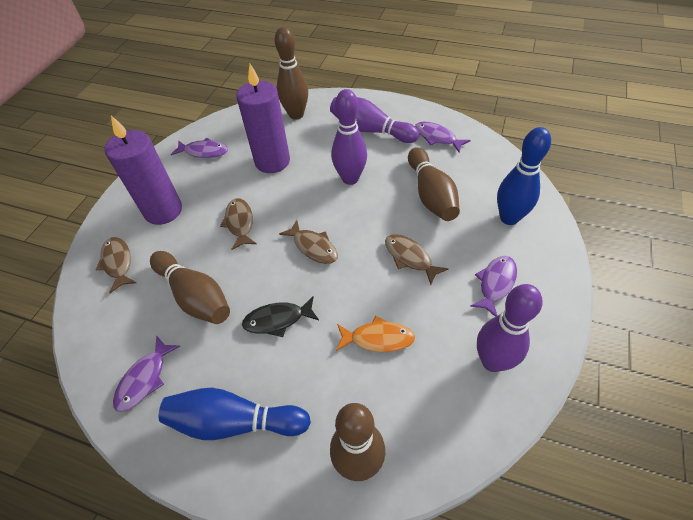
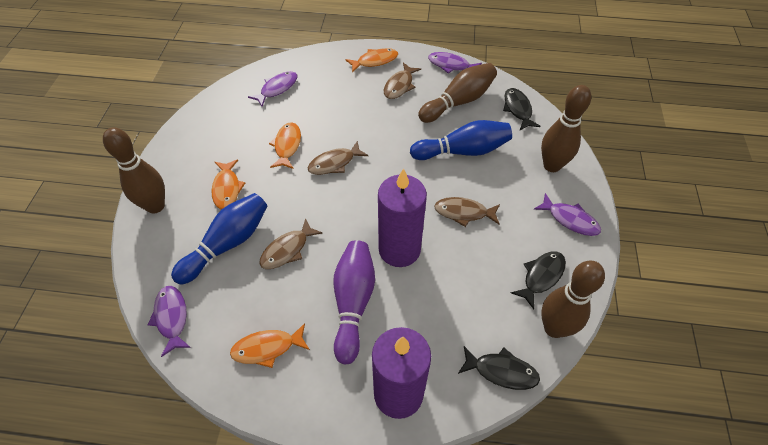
black fish: 1 -> 3
orange fish: 1 -> 4
purple bowling pin: 3 -> 1

